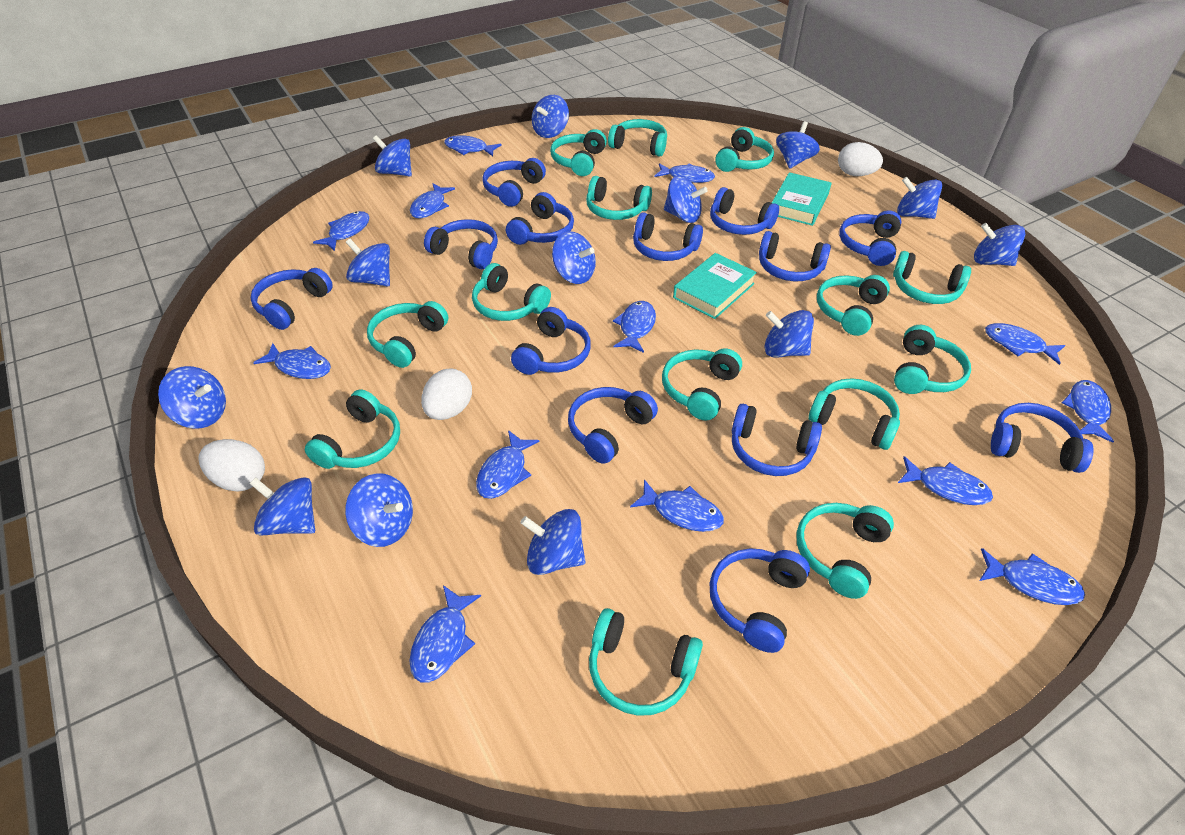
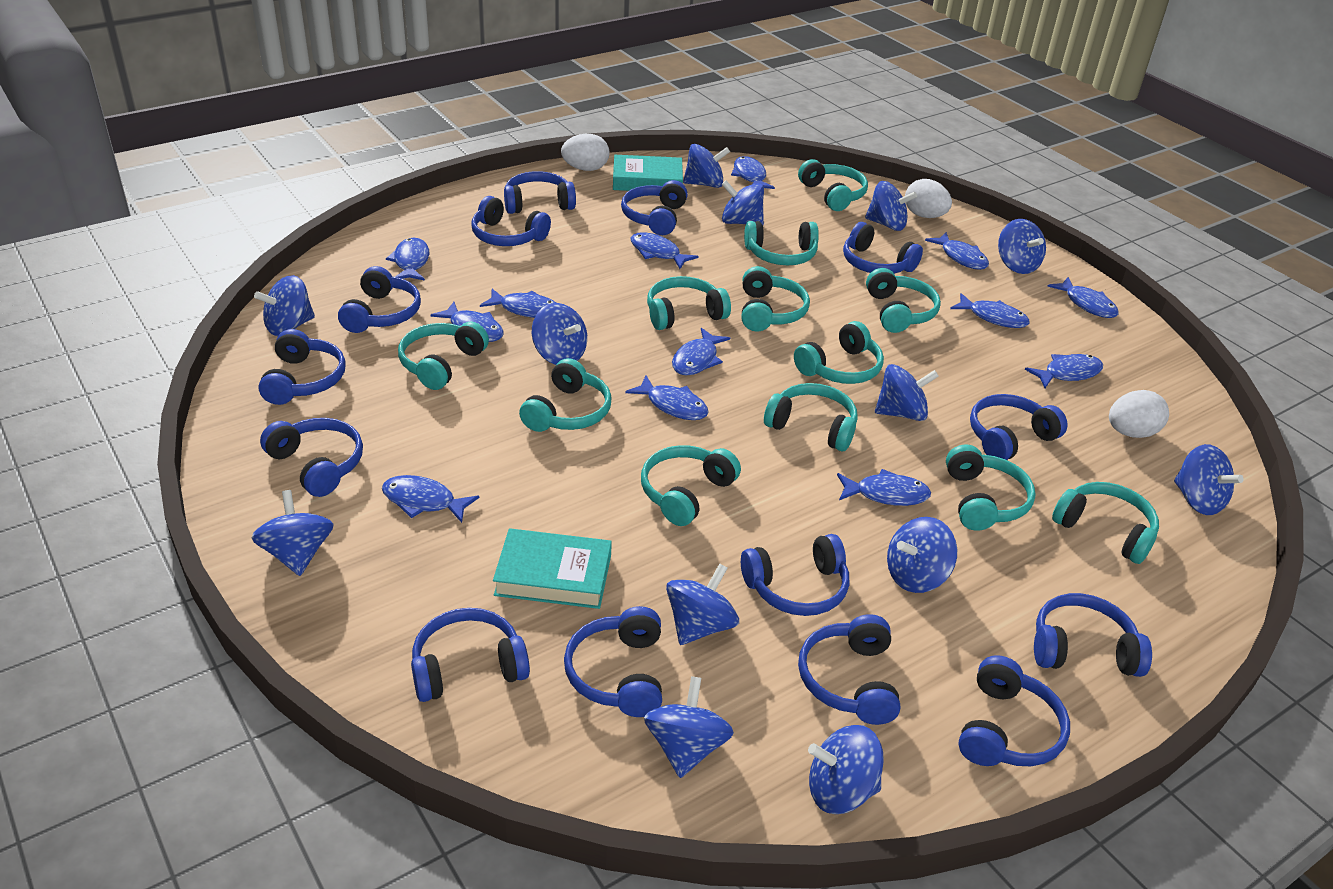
blue headphones: 13 -> 14
turquoise headphones: 14 -> 12

